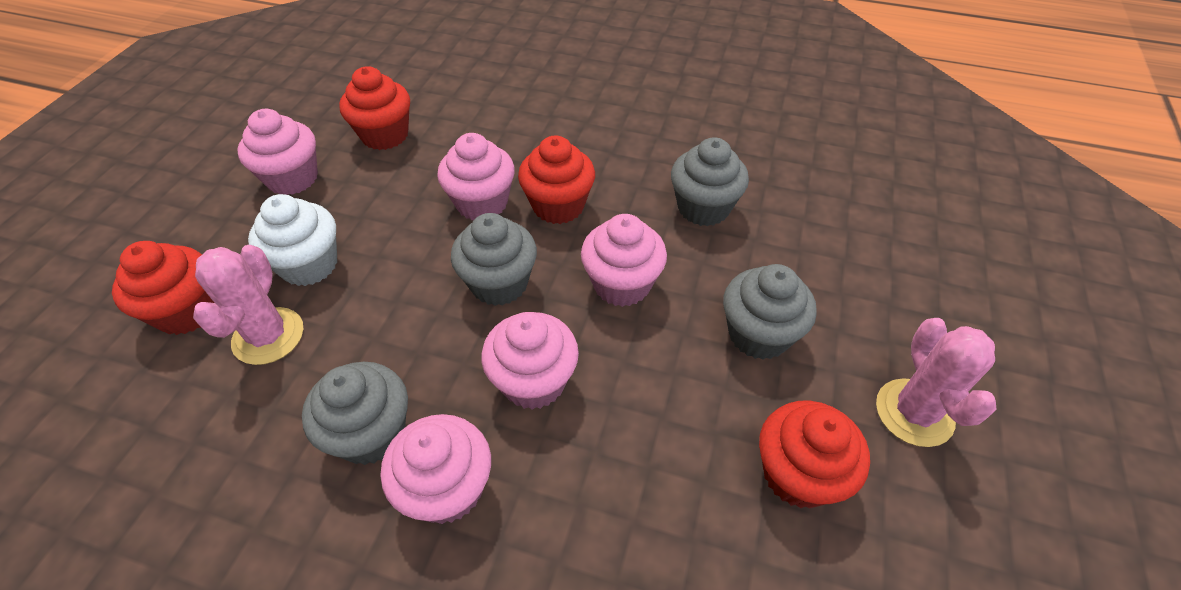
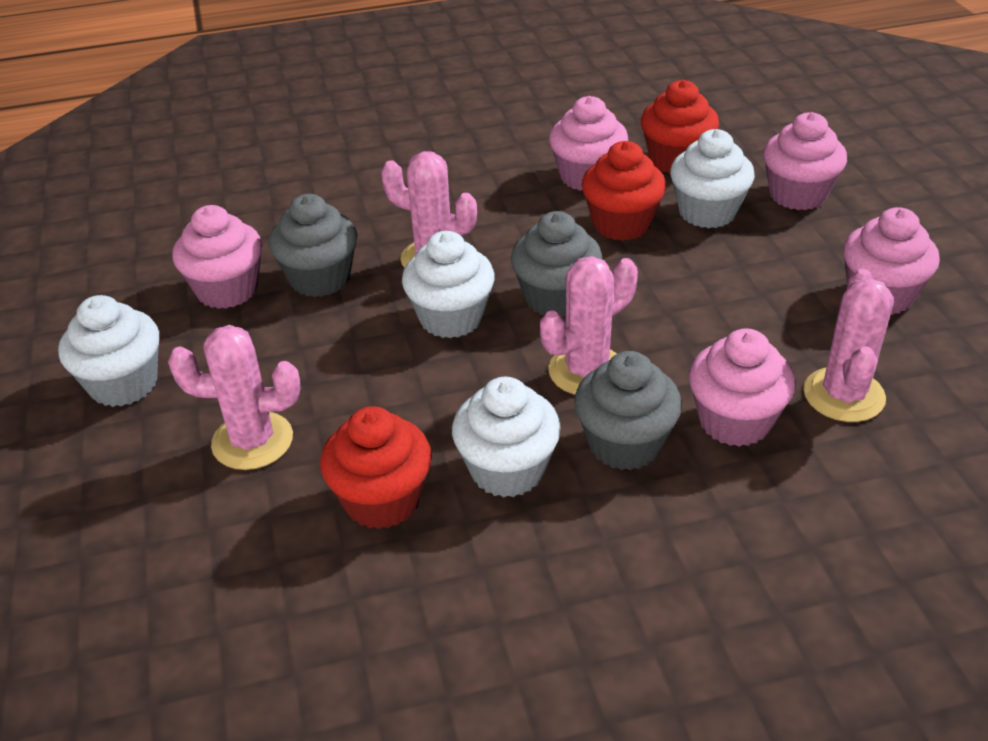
grey cupcake: 4 -> 3
pink cactus: 2 -> 4
red cupcake: 4 -> 3
white cupcake: 1 -> 4

